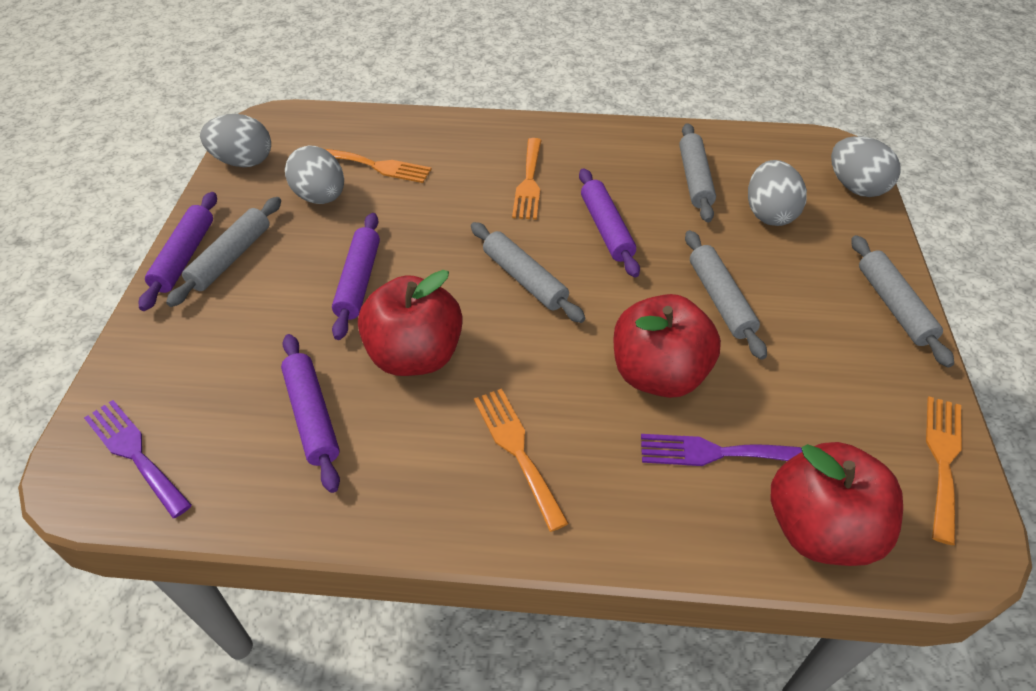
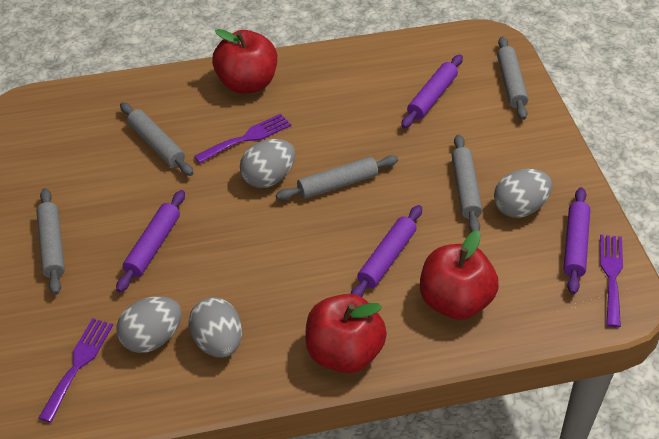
orange fork: 4 -> 0
purple fork: 2 -> 3

